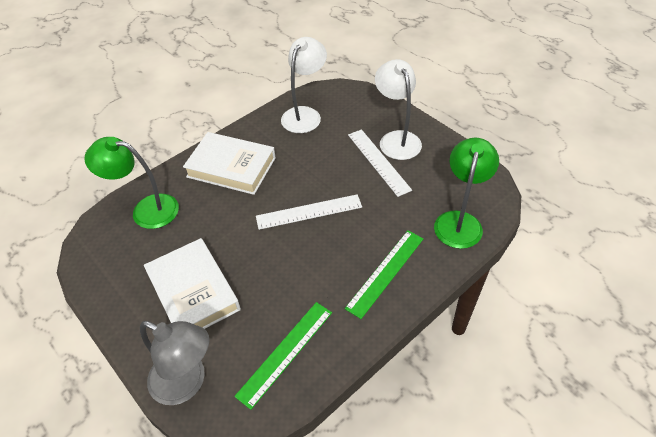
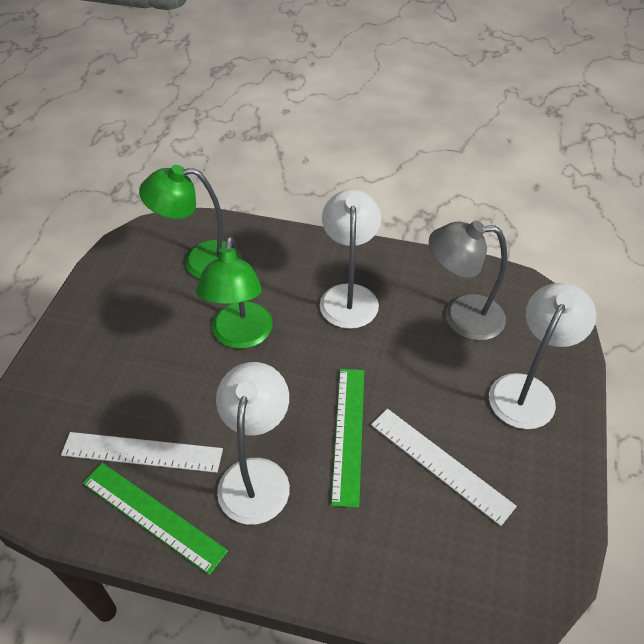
white book: 2 -> 0
white lamp: 2 -> 3

